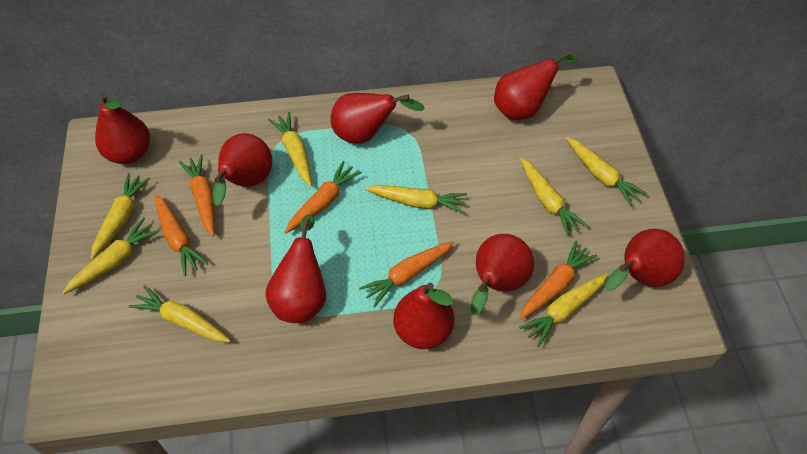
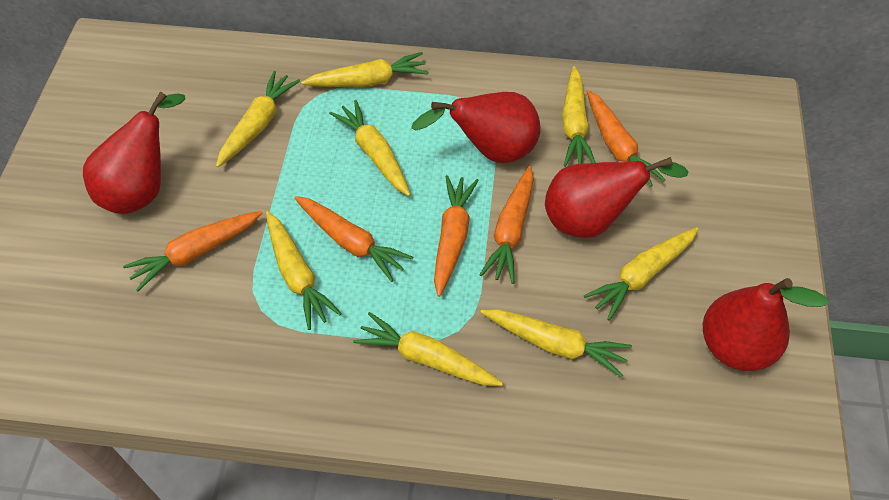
red pear: 8 -> 4

